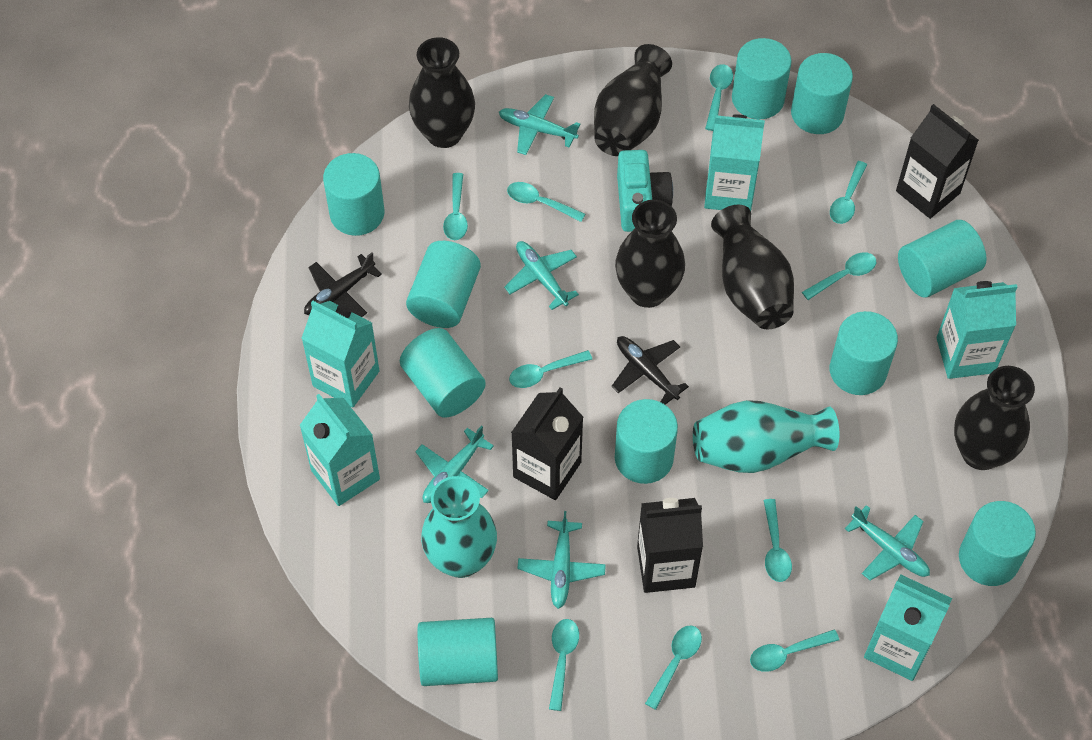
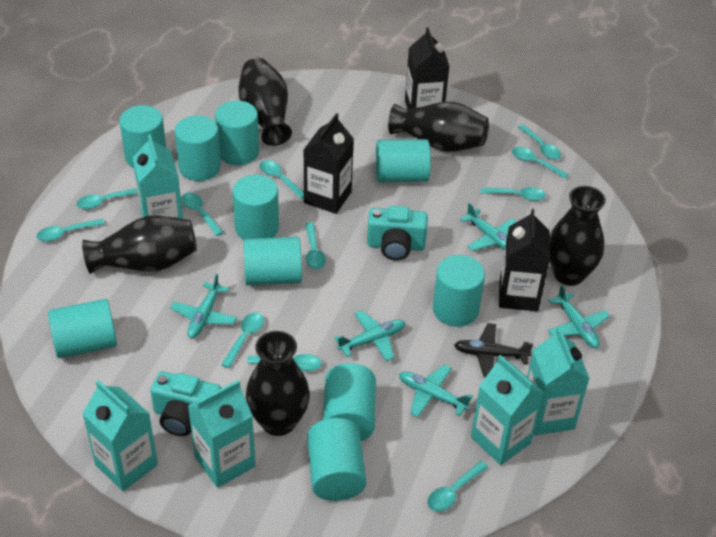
black plane: 2 -> 1
turquoise camera: 1 -> 2
turquoise spoon: 10 -> 11
turquoise vase: 2 -> 0

